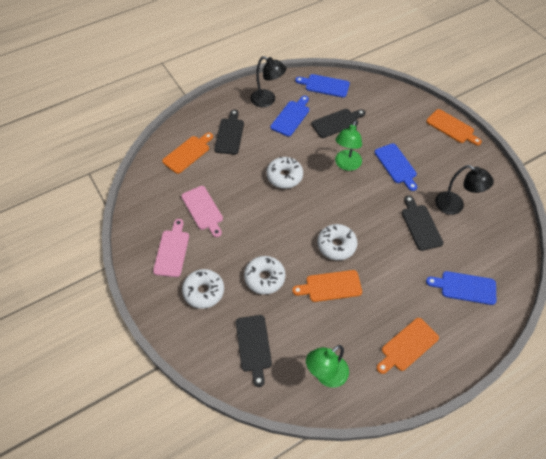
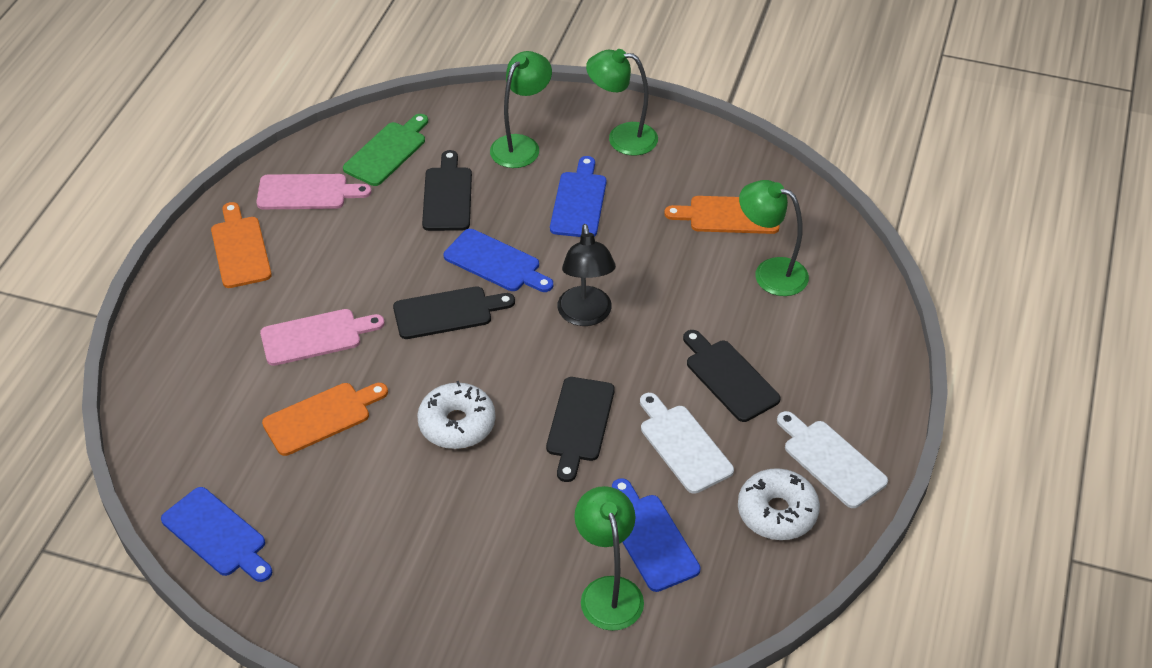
black lamp: 2 -> 1
green cutting board: 0 -> 1
green lamp: 2 -> 4
orange cutting board: 4 -> 3
white cutting board: 0 -> 2
white donut: 4 -> 2

